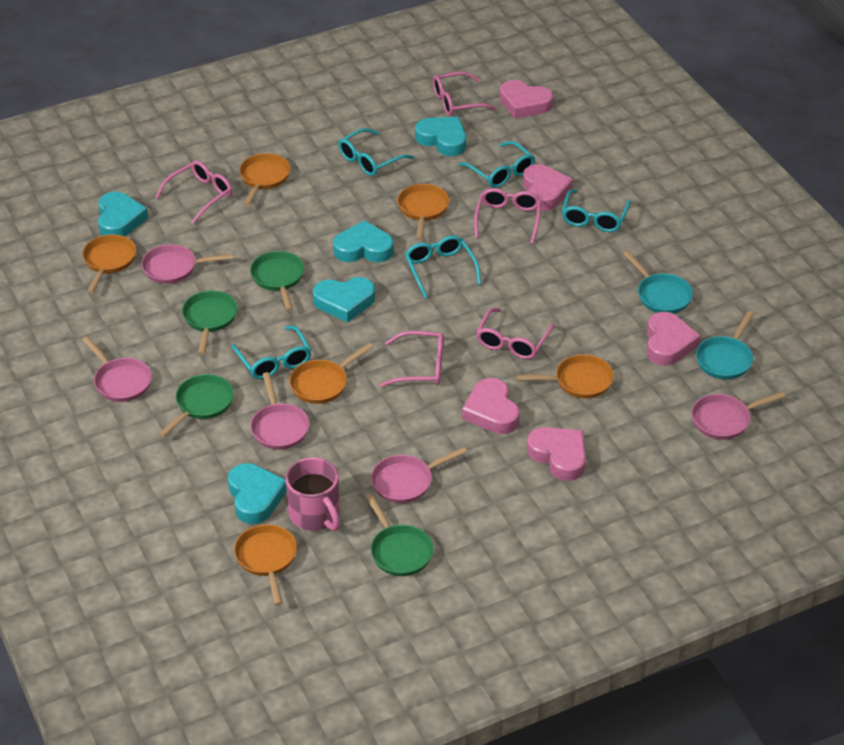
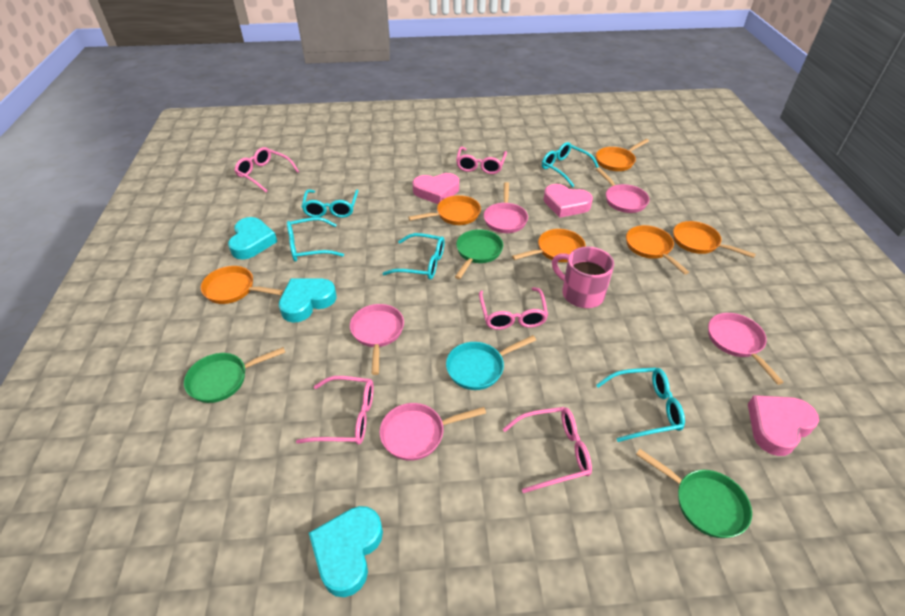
green pan: 4 -> 3
pink heart: 5 -> 3
turquoise heart: 5 -> 3
turquoise pan: 2 -> 1

